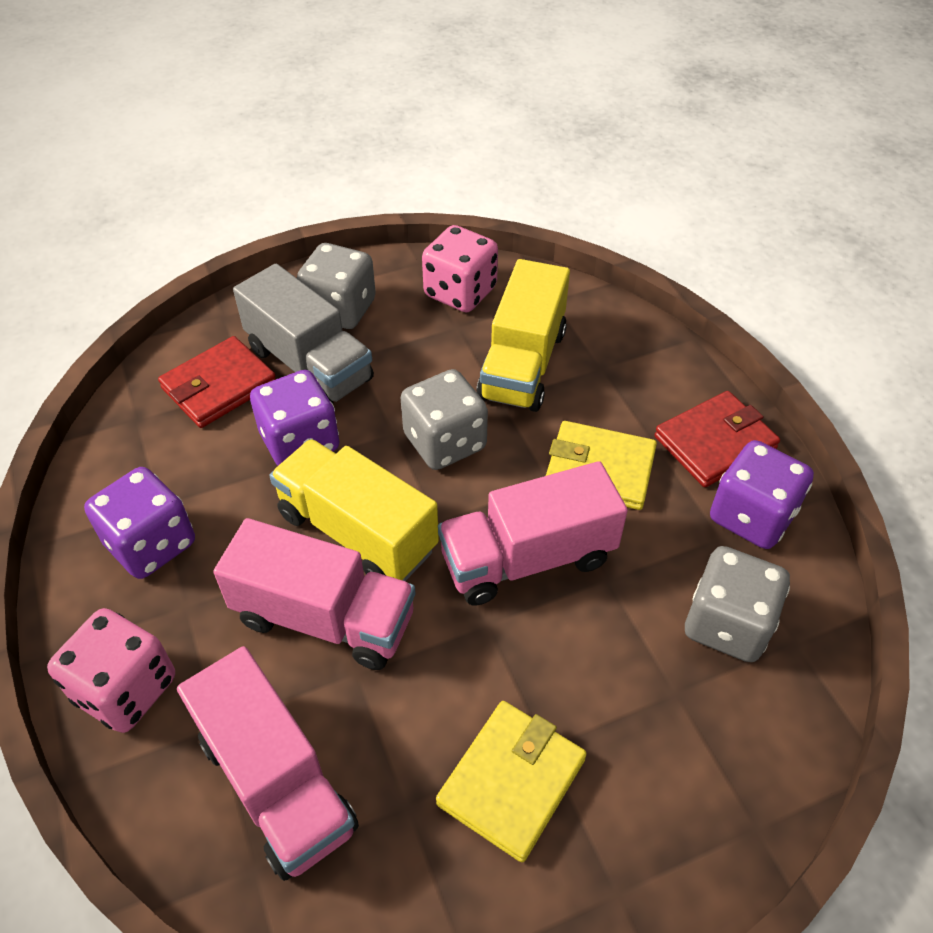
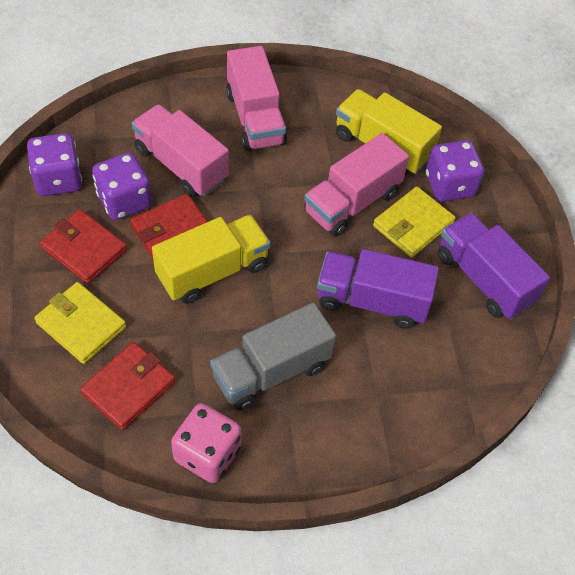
grey dice: 3 -> 0
pink dice: 2 -> 1
purple truck: 0 -> 2
red wallet: 2 -> 3

